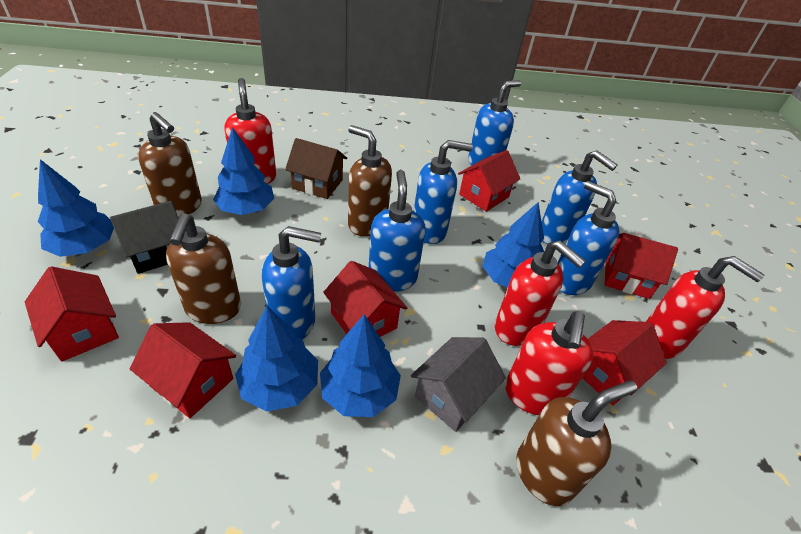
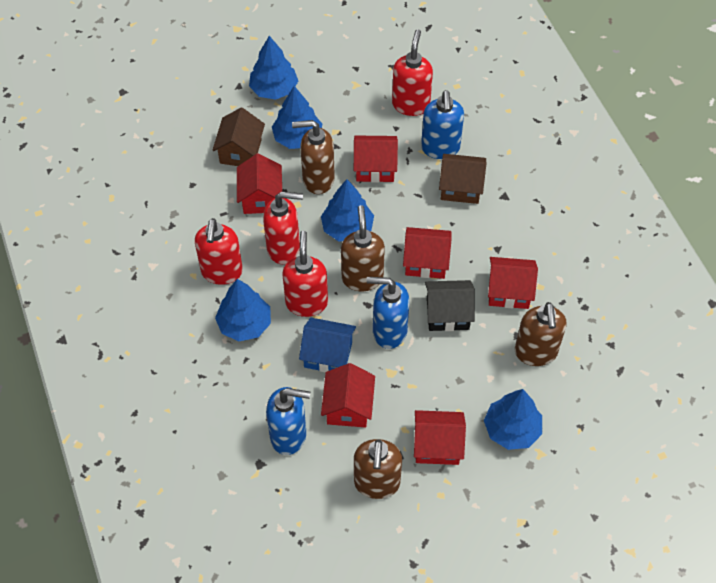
blue house: 0 -> 1
blue soap dispenser: 6 -> 3
brown house: 1 -> 2
grey house: 1 -> 0

